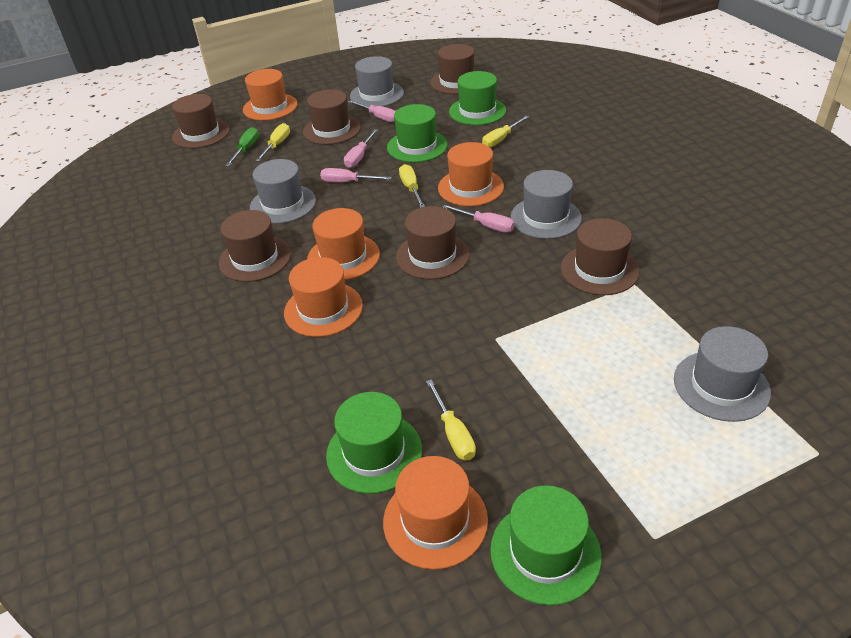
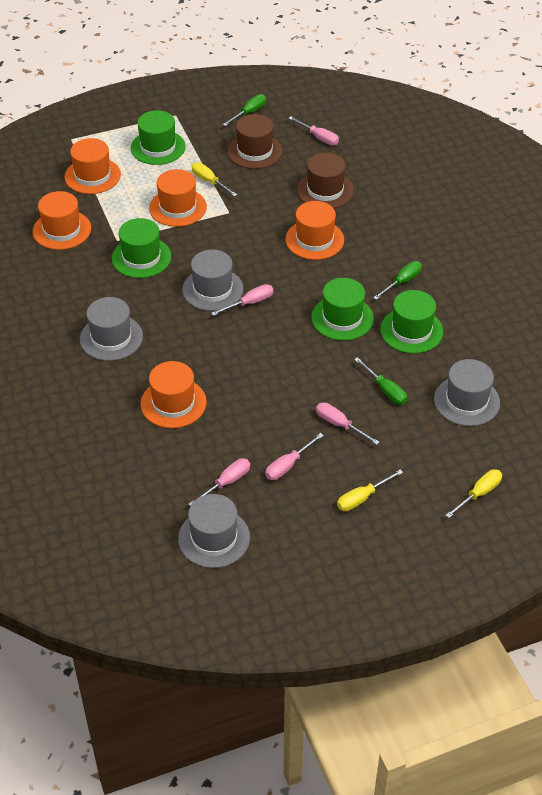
brown hat: 6 -> 2
green screwdriver: 1 -> 3
pink screwdriver: 4 -> 5
yellow screwdriver: 4 -> 3

